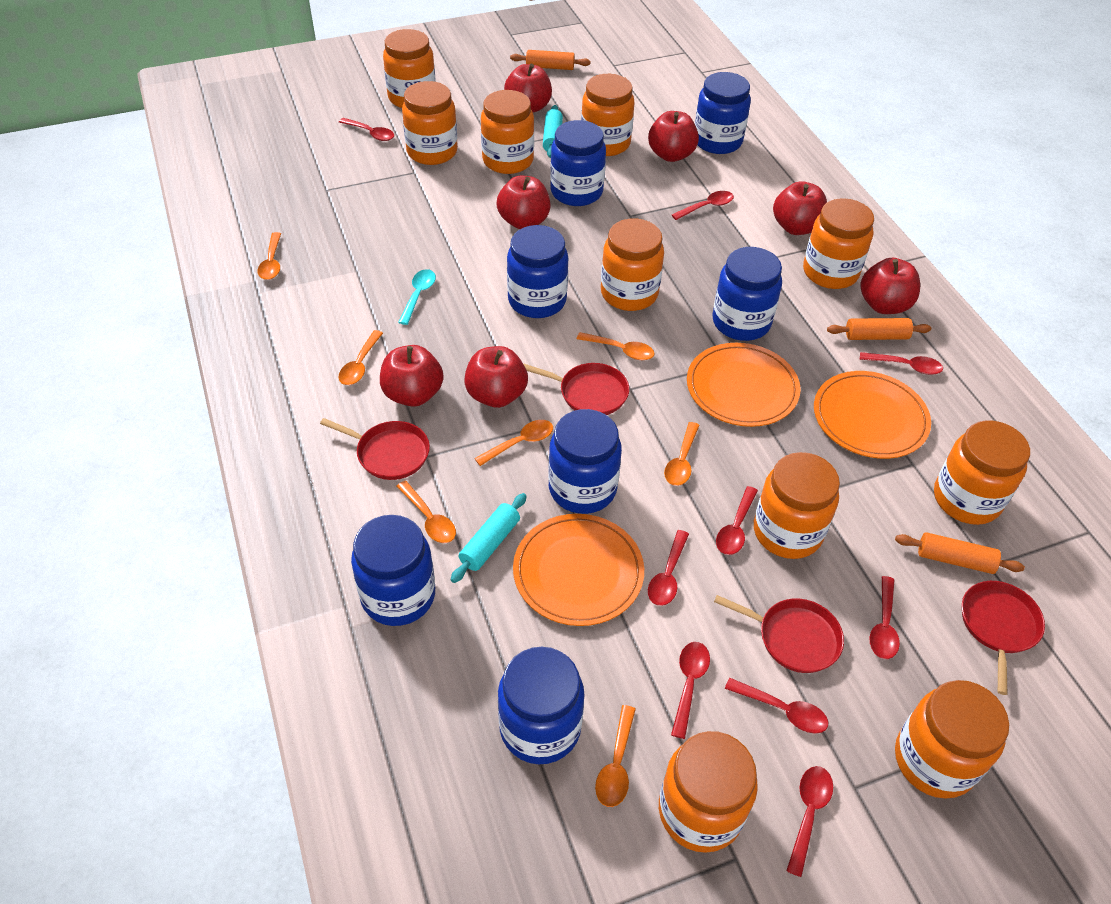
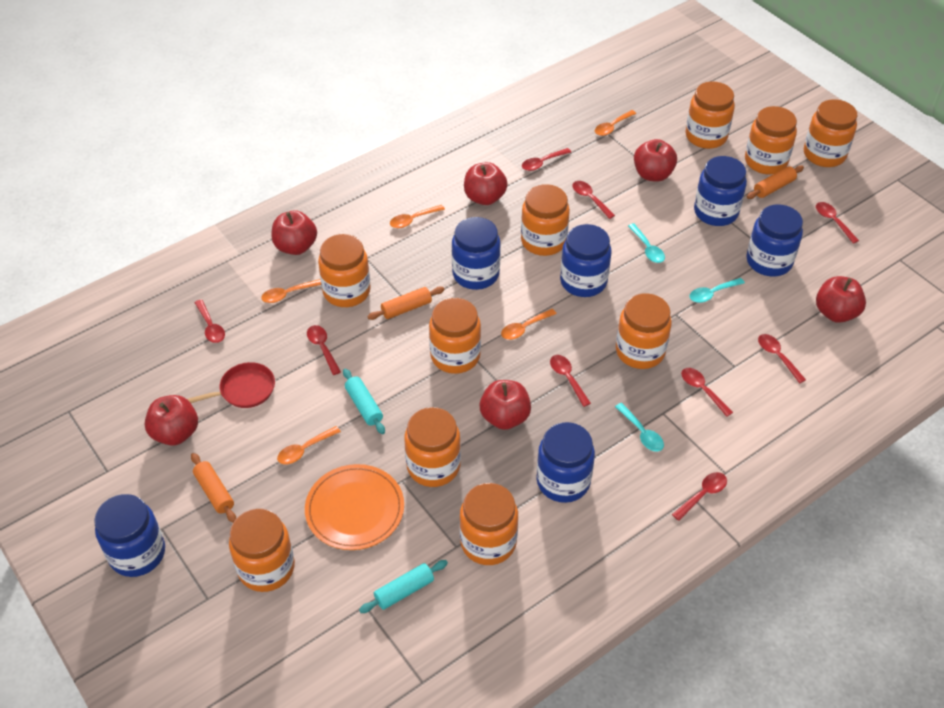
blue jar: 7 -> 6
orange plate: 3 -> 1
orange spoon: 7 -> 5
red apple: 7 -> 6
red pan: 4 -> 1
turquoise spoon: 1 -> 3

